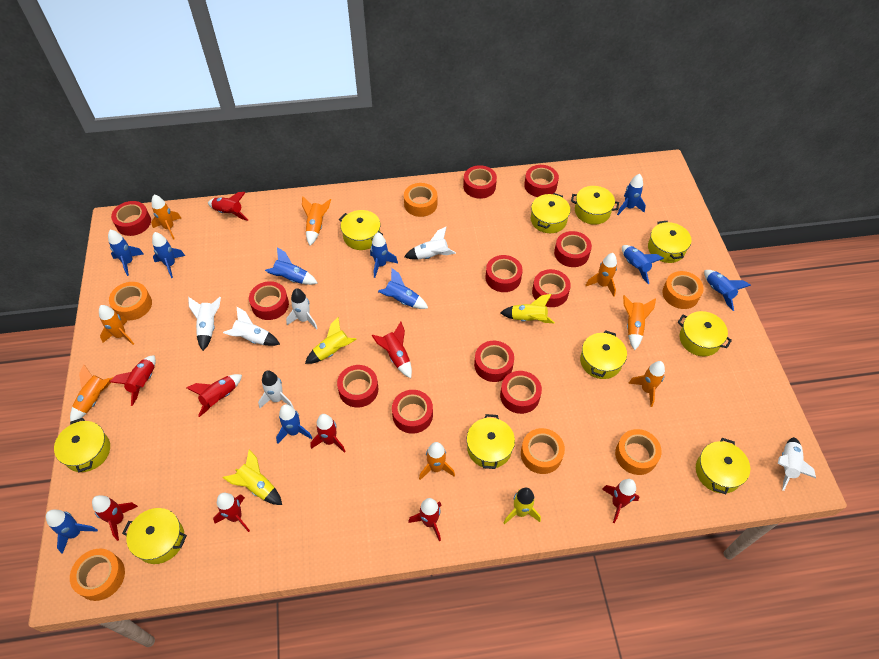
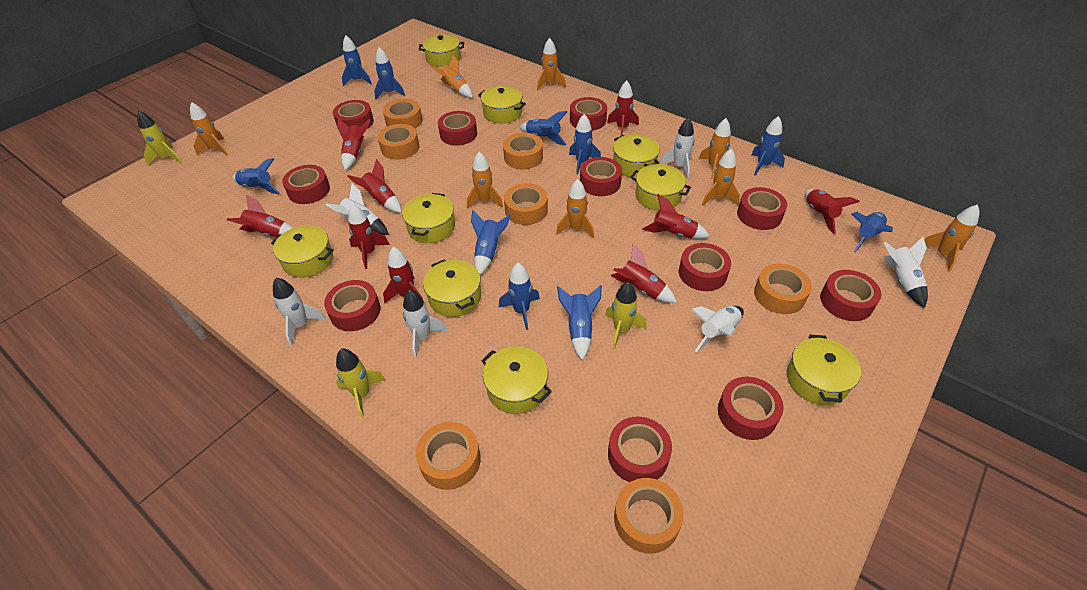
orange tape: 6 -> 7
yellow pot: 10 -> 9
yellow rocket: 4 -> 3

